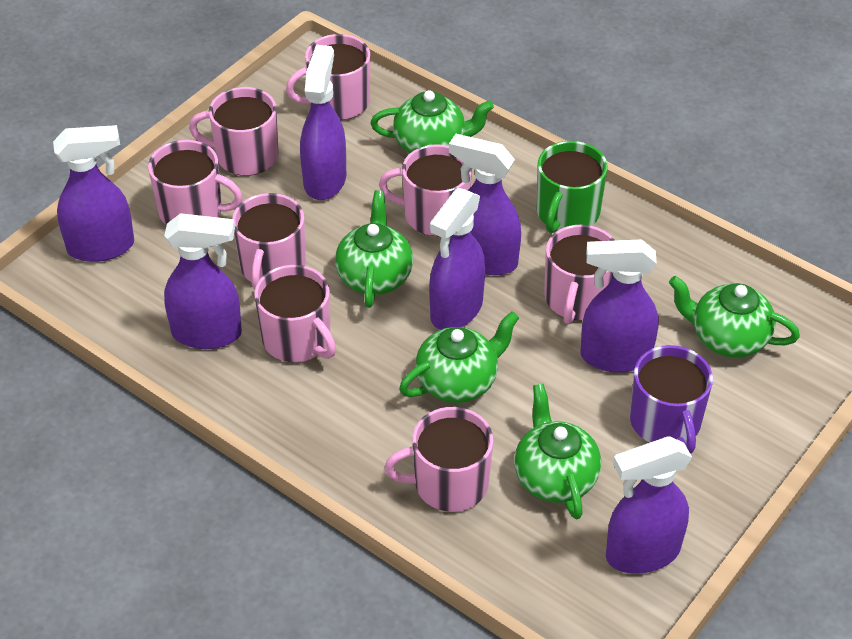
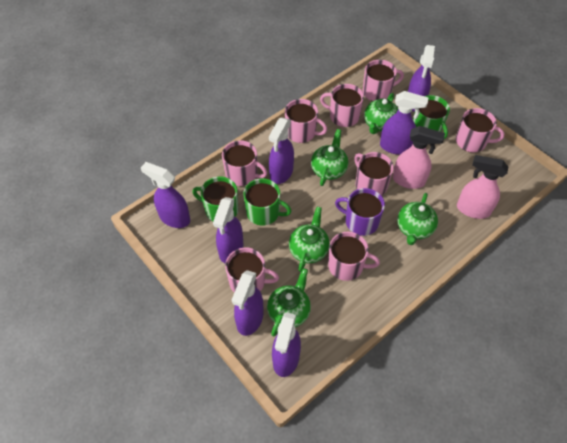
green mug: 1 -> 3
pink spray bottle: 0 -> 2

